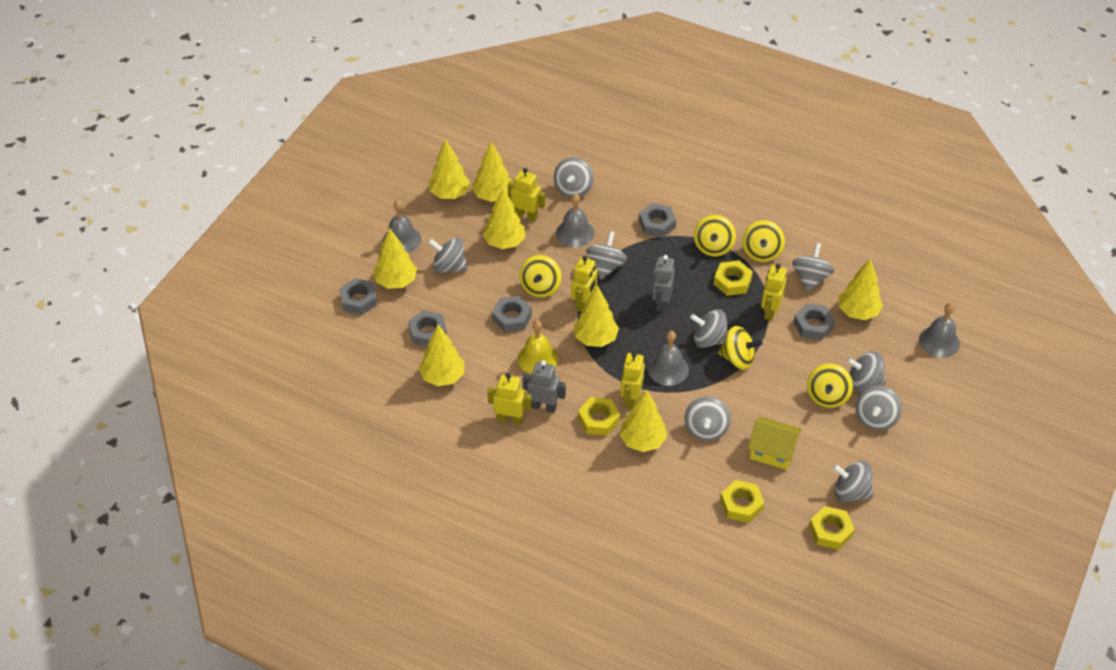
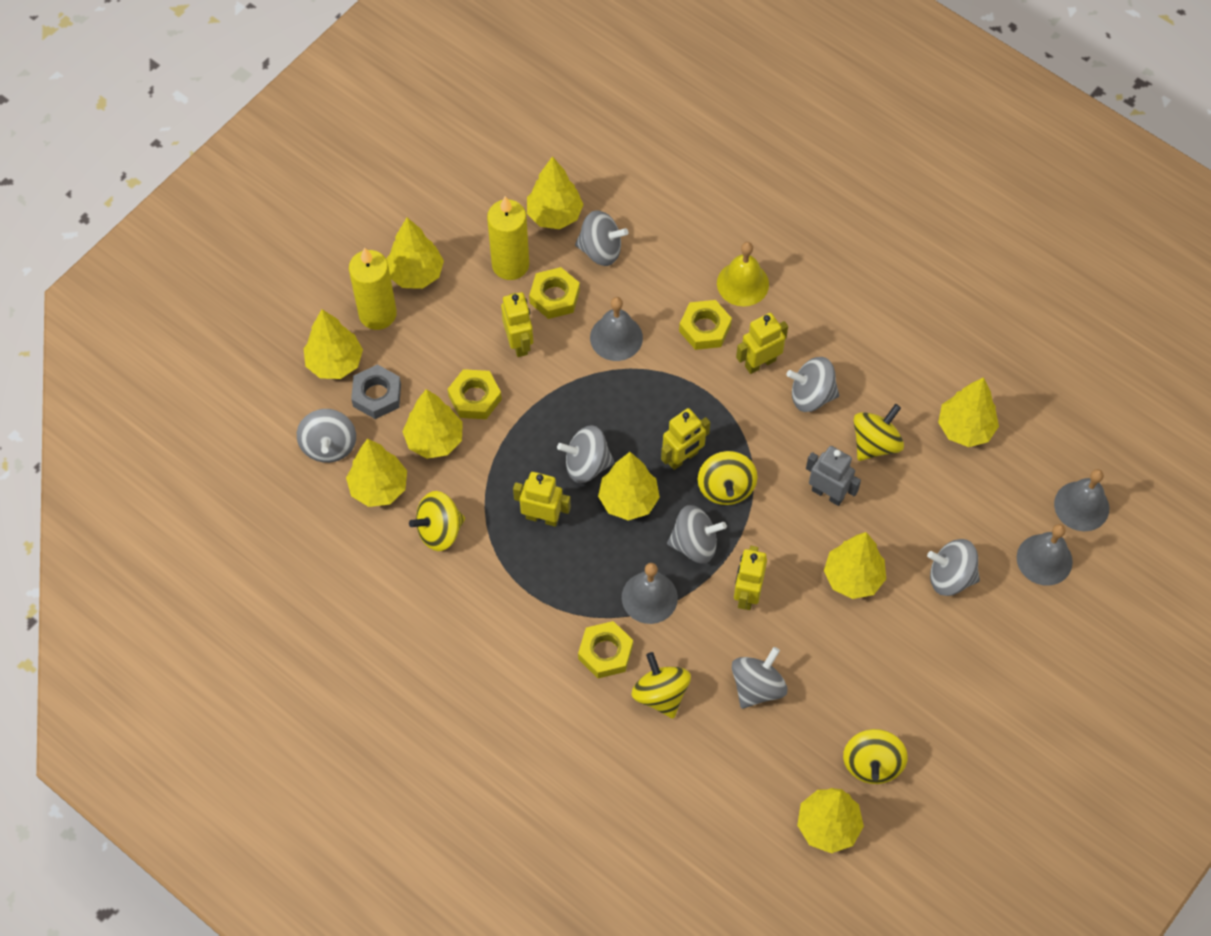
grey nut: 5 -> 1
grey robot: 2 -> 1
grey spinning top: 9 -> 7
yellow candle: 0 -> 2
yellow house: 1 -> 0
yellow tree: 8 -> 9

